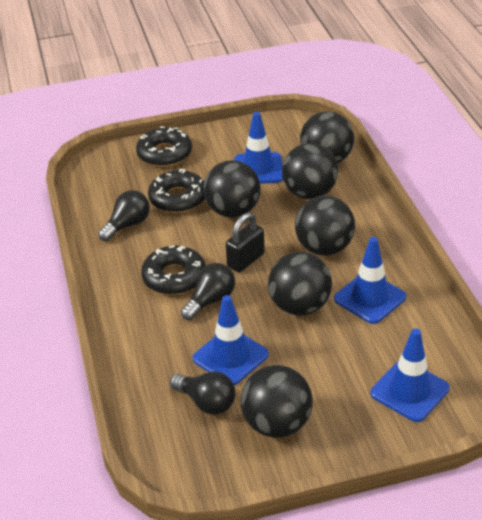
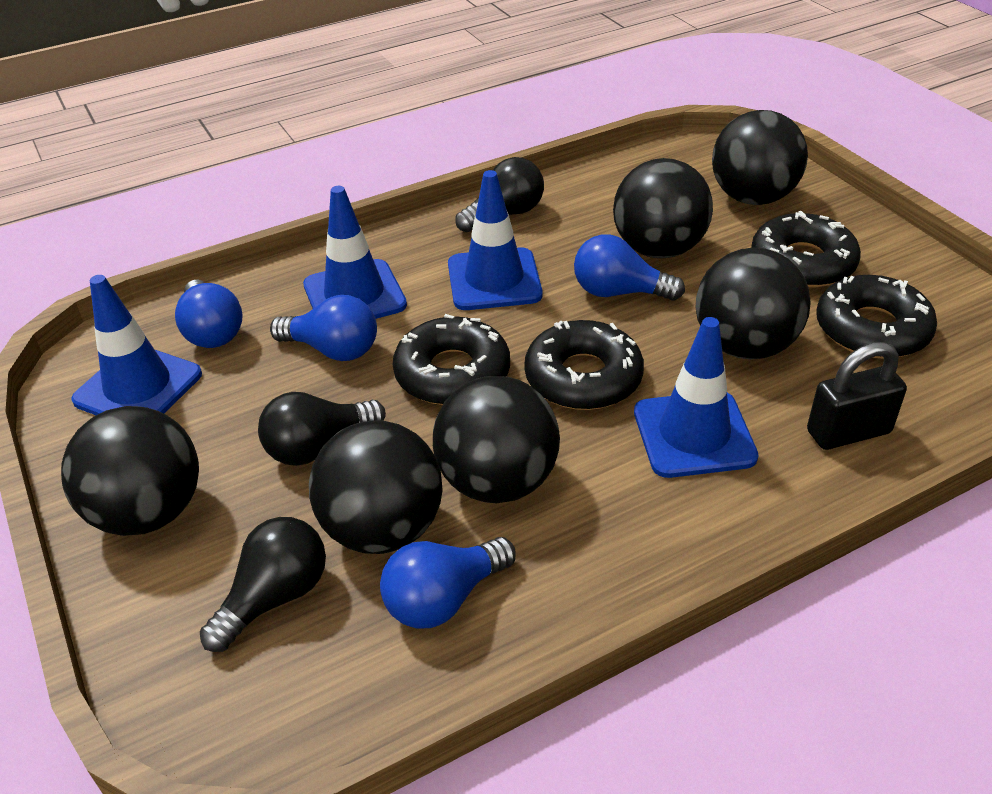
black donut: 3 -> 4
blue light bulb: 0 -> 4

